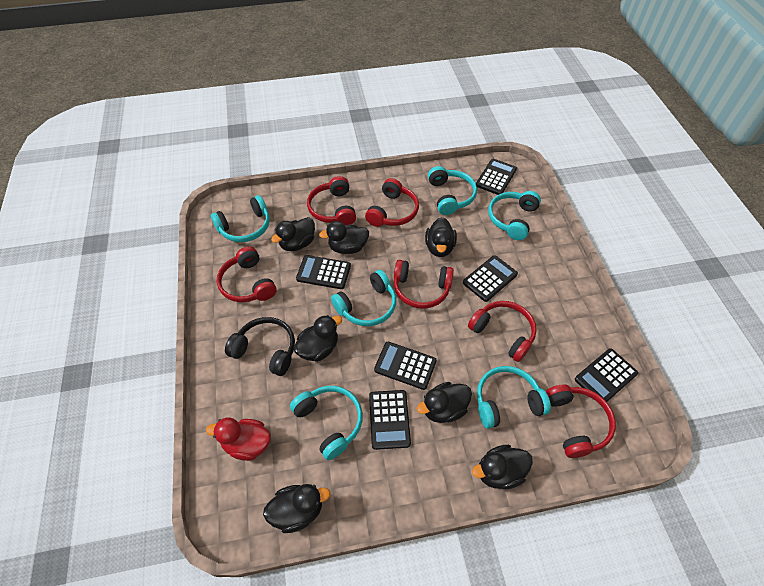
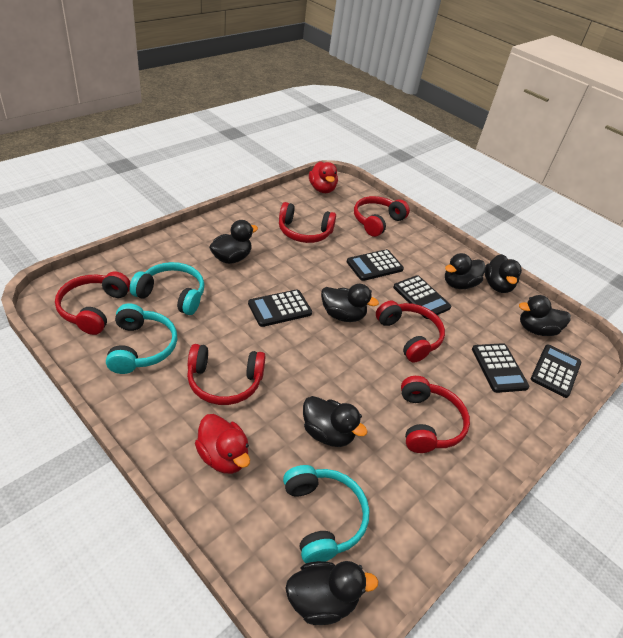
black calculator: 6 -> 5
black headphones: 1 -> 0
red duck: 1 -> 2
turquoise headphones: 6 -> 3

